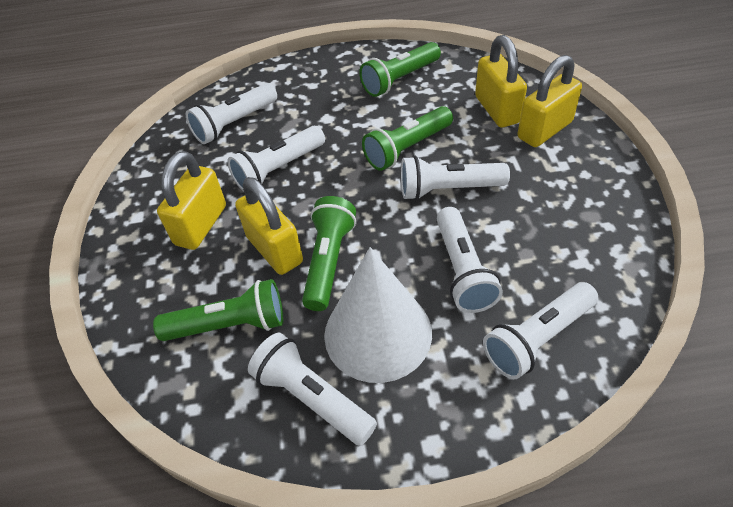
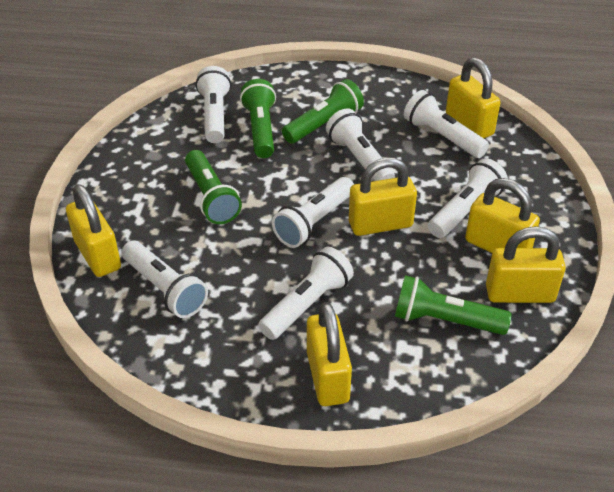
white cone: 1 -> 0
white flashlight: 6 -> 7
yellow padlock: 4 -> 6

